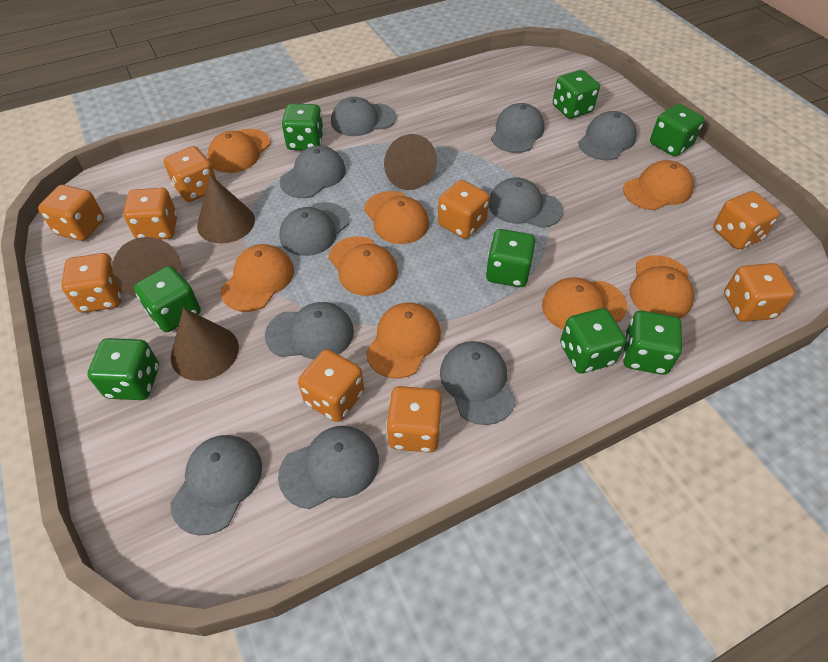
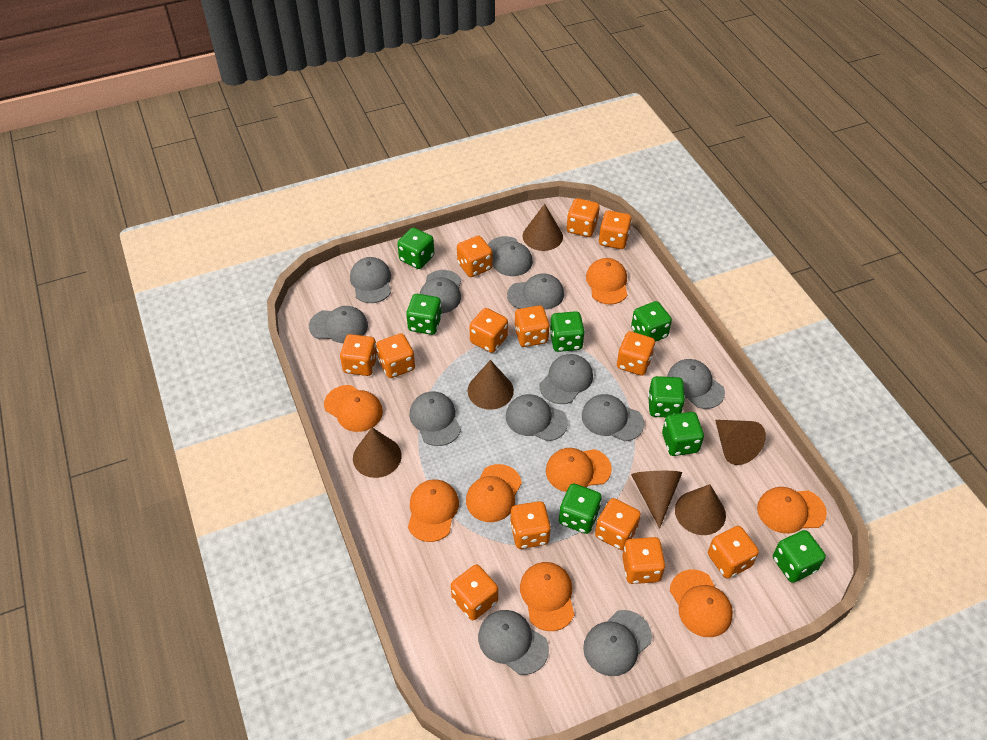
brown cone: 4 -> 6
grey cap: 10 -> 12
orange dice: 9 -> 13

